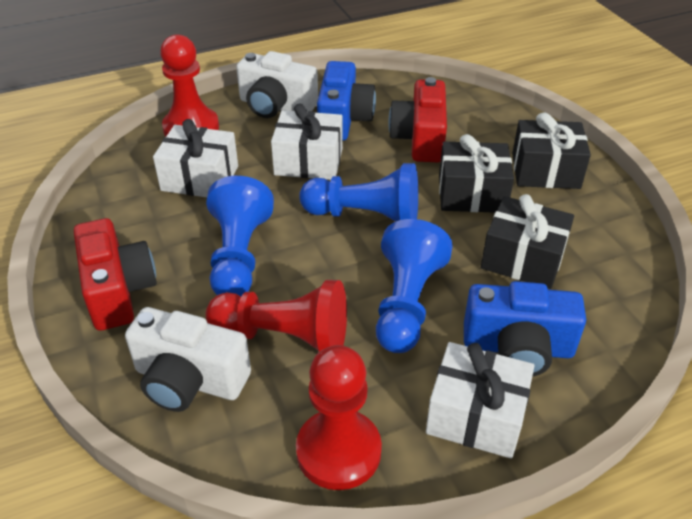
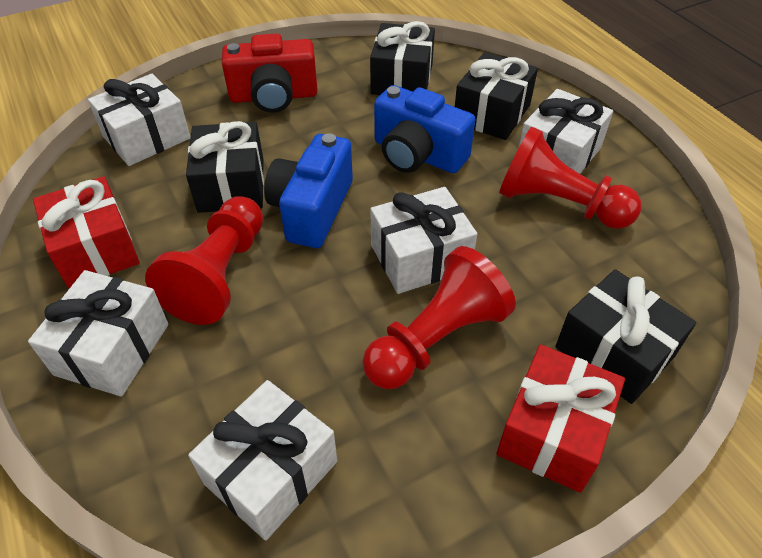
black gift: 3 -> 4
blue pawn: 3 -> 0
red camera: 2 -> 1
red gift: 0 -> 2
white camera: 2 -> 0
white gift: 3 -> 5

